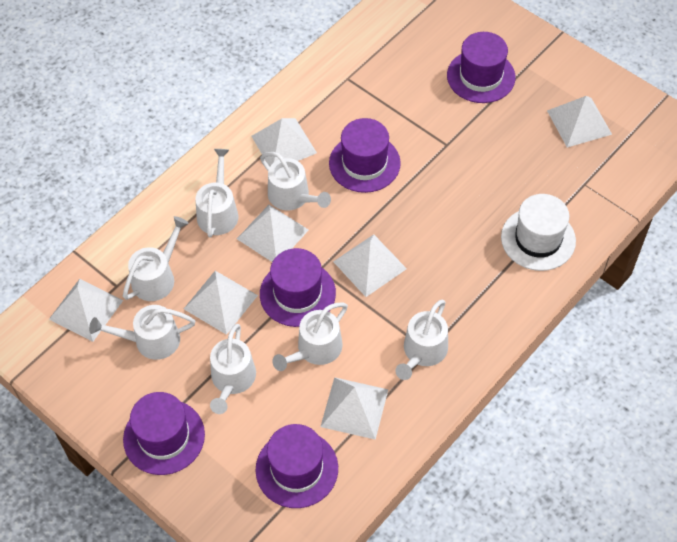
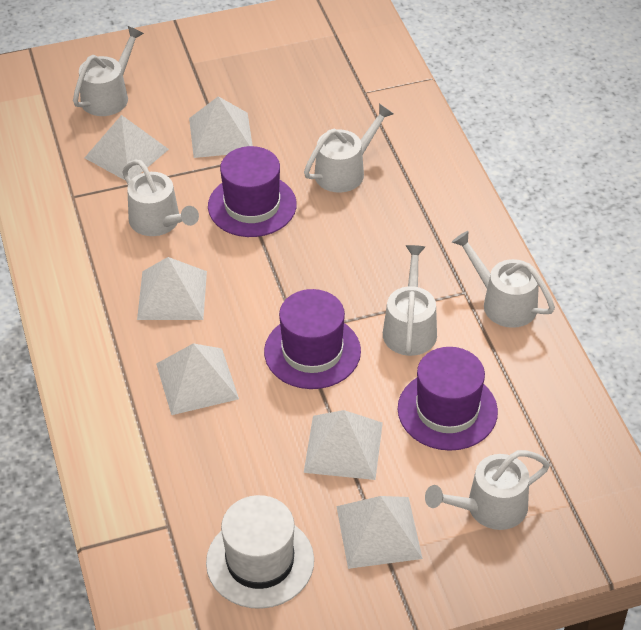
purple hat: 5 -> 3
white pyramid: 7 -> 6
white watering can: 7 -> 6

